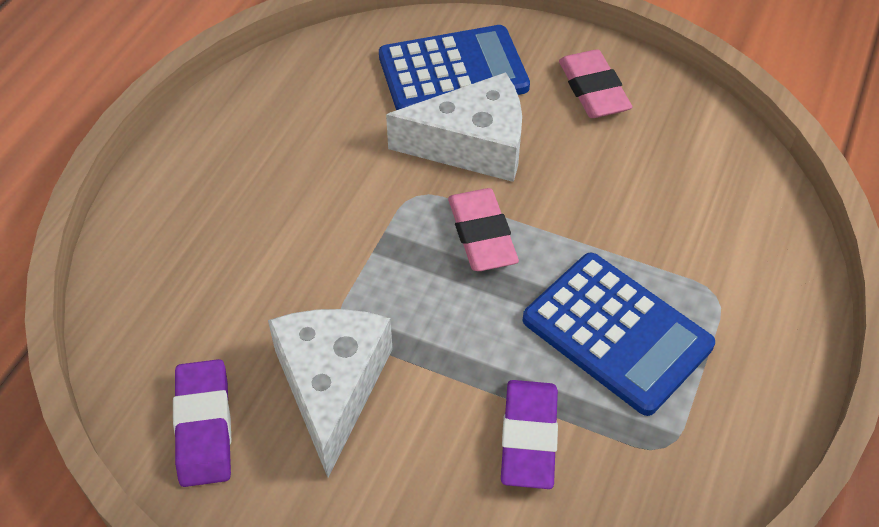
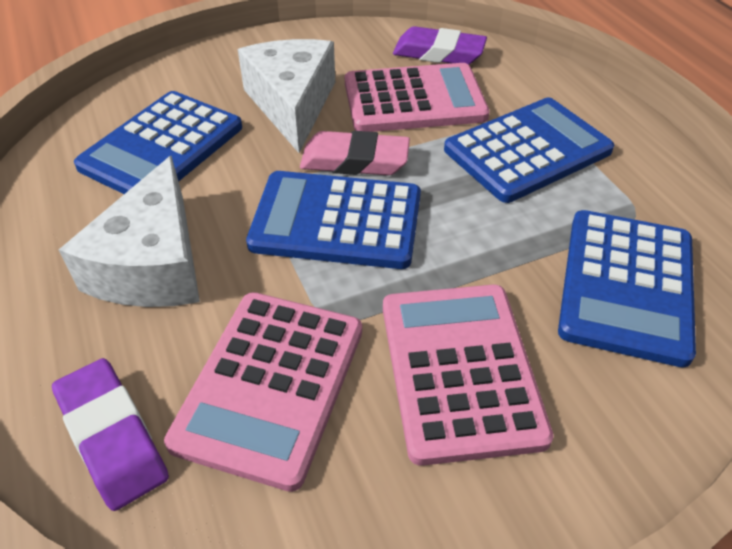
blue calculator: 2 -> 4
pink calculator: 0 -> 3
pink eraser: 2 -> 1

